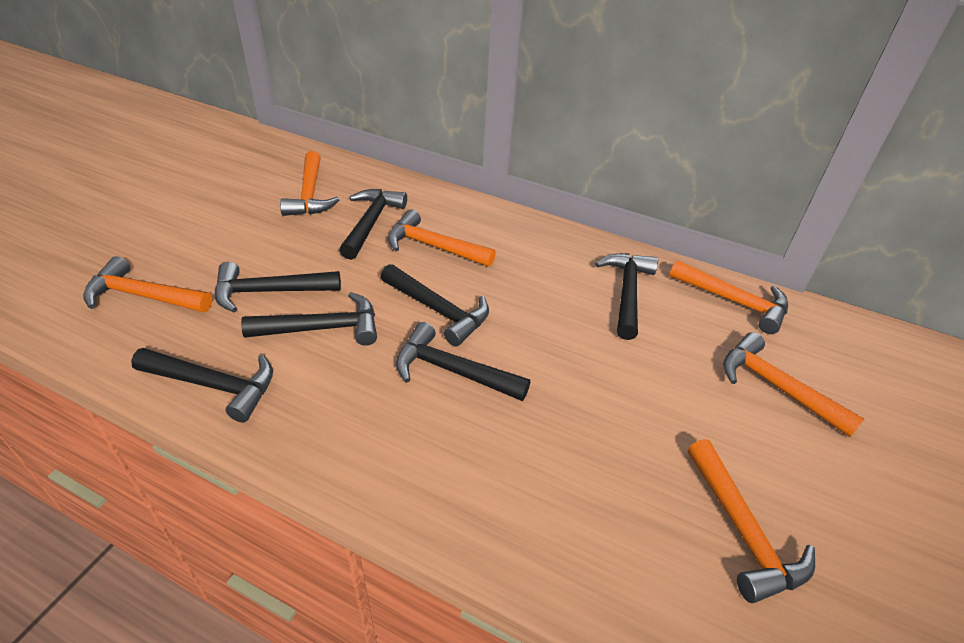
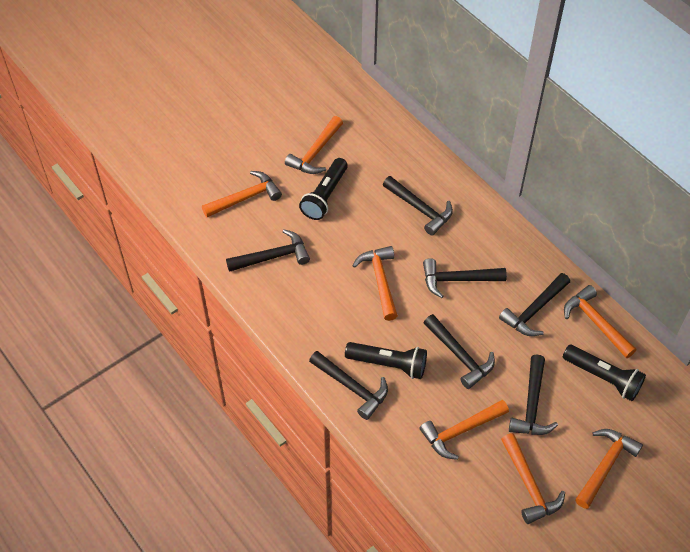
black flashlight: 0 -> 3
orange hammer: 6 -> 7

